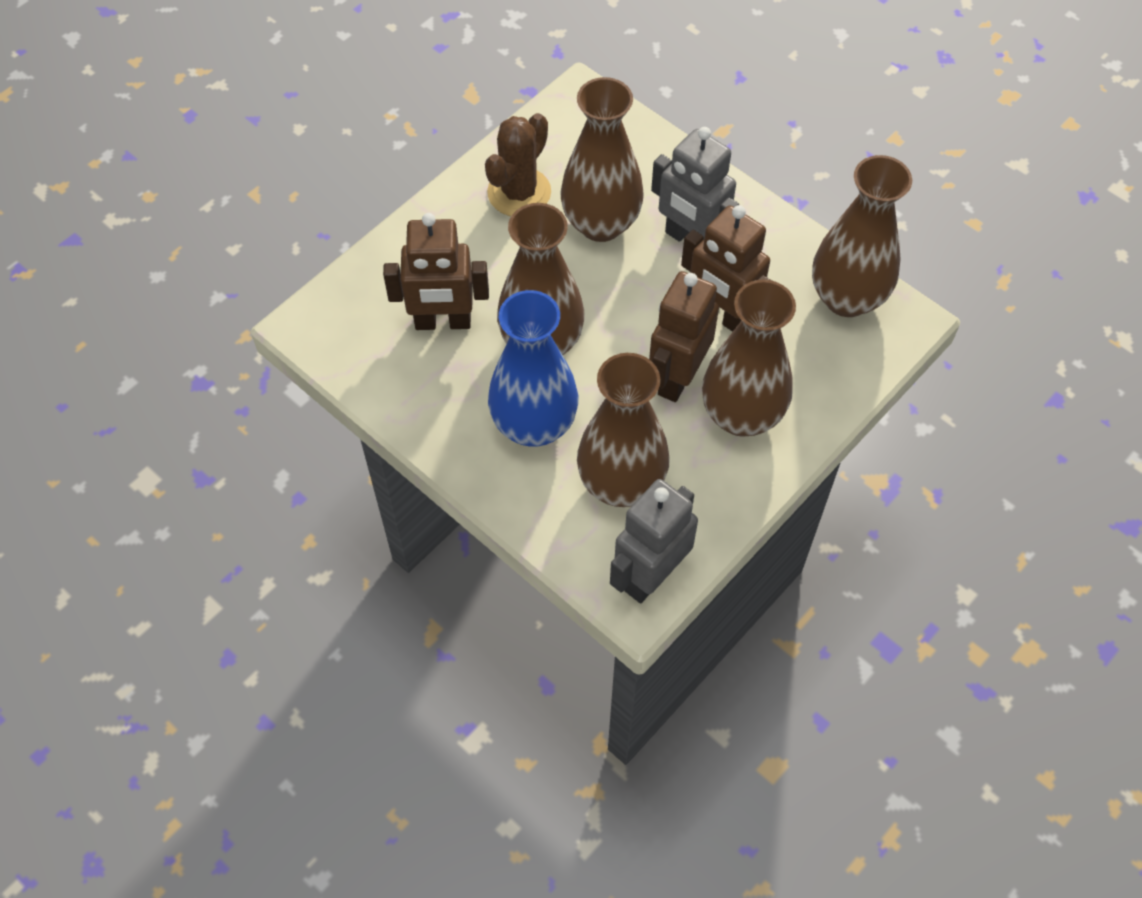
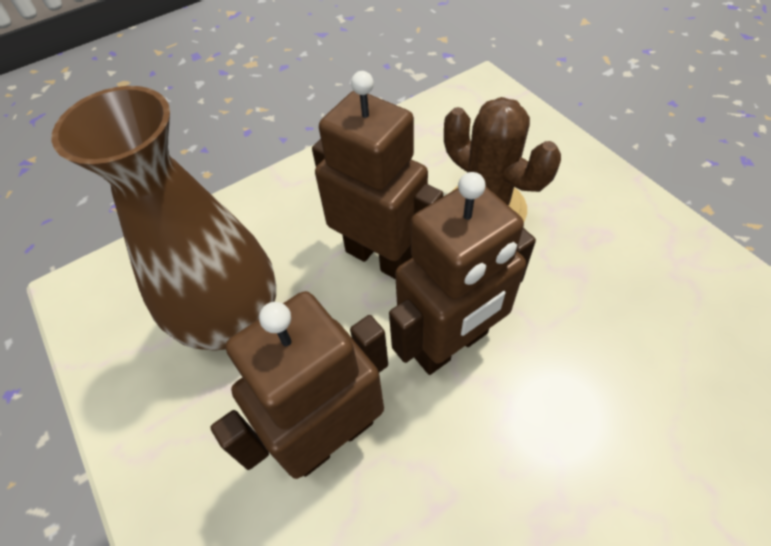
blue vase: 1 -> 0
brown vase: 5 -> 1
grey robot: 2 -> 0

